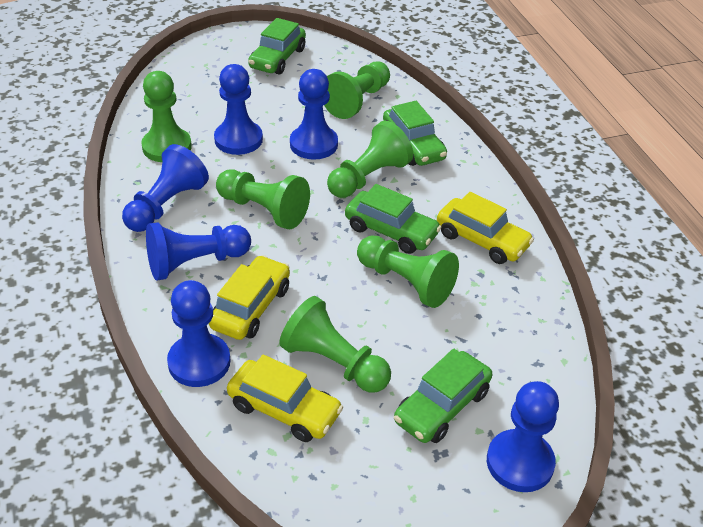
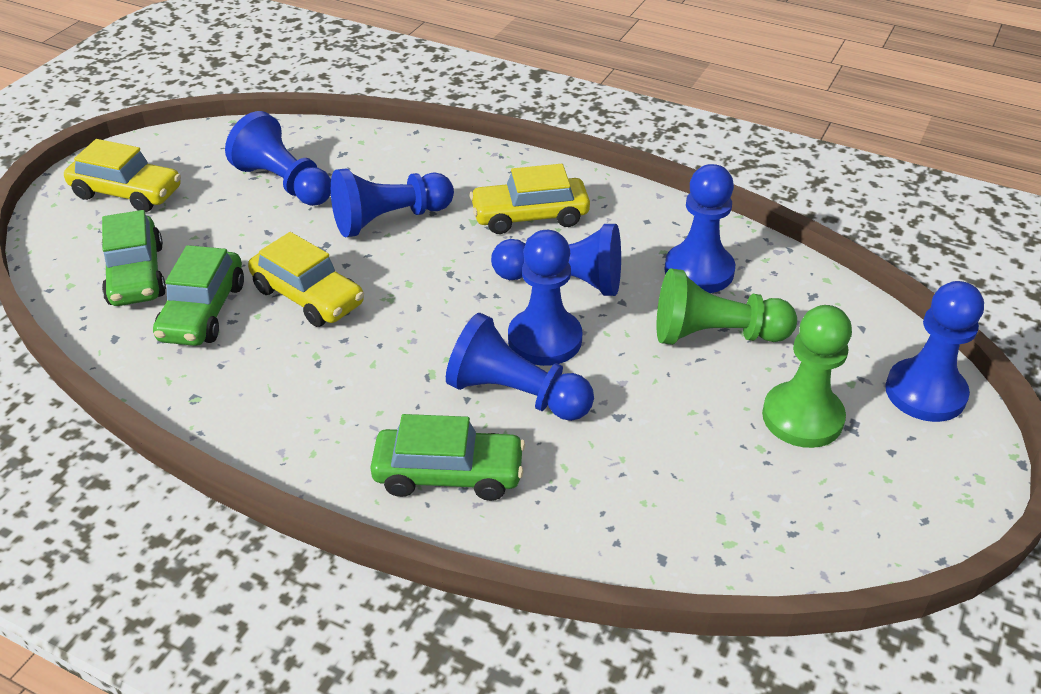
blue pawn: 6 -> 7
green car: 4 -> 3
green pawn: 6 -> 2

